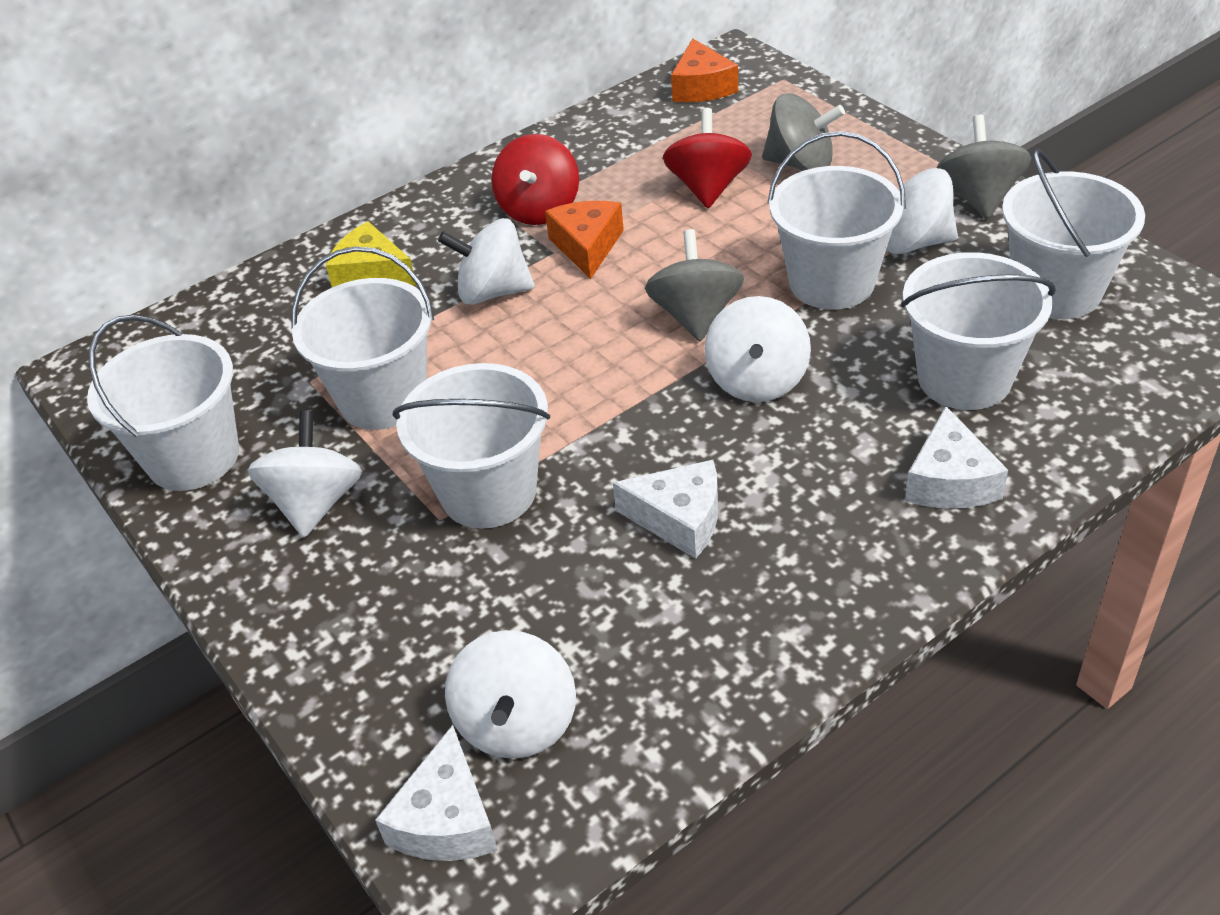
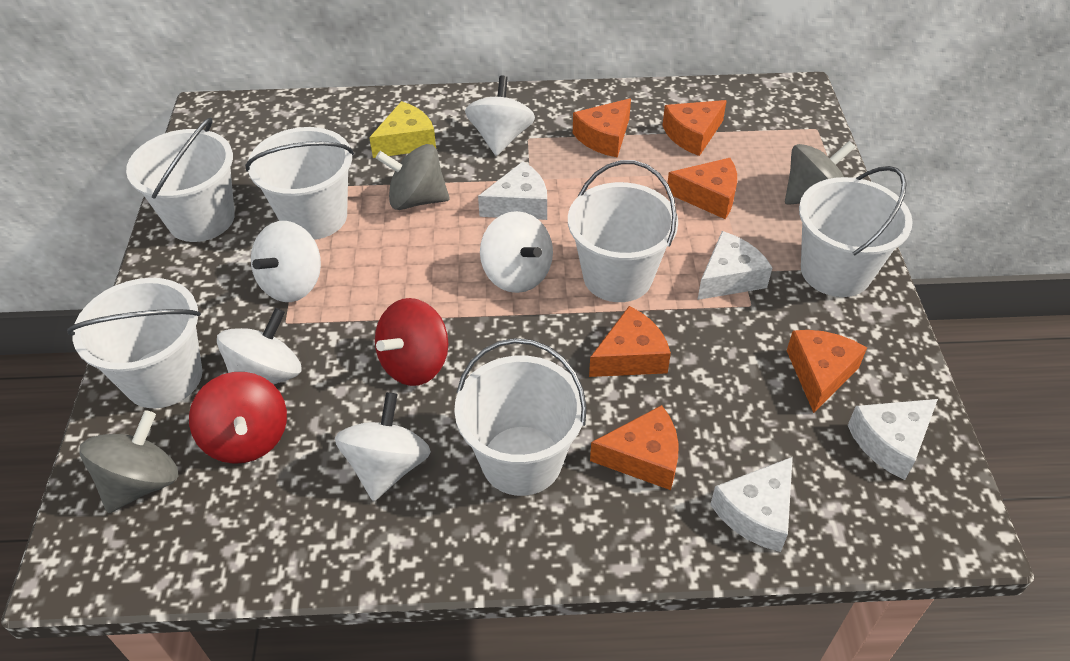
orange cheese: 2 -> 6
white cheese: 3 -> 4

